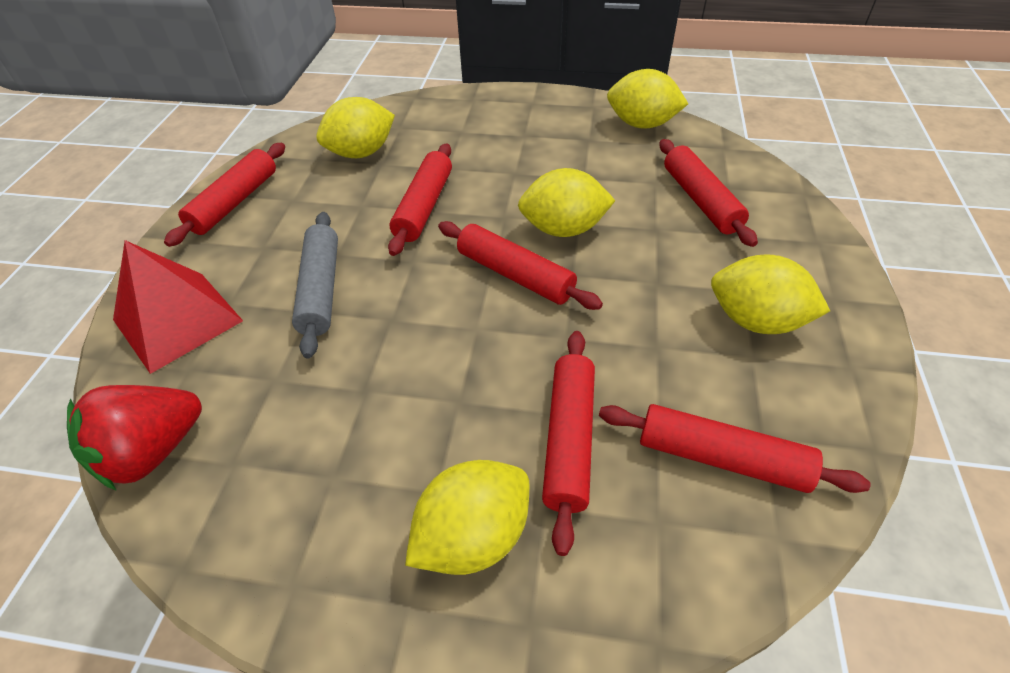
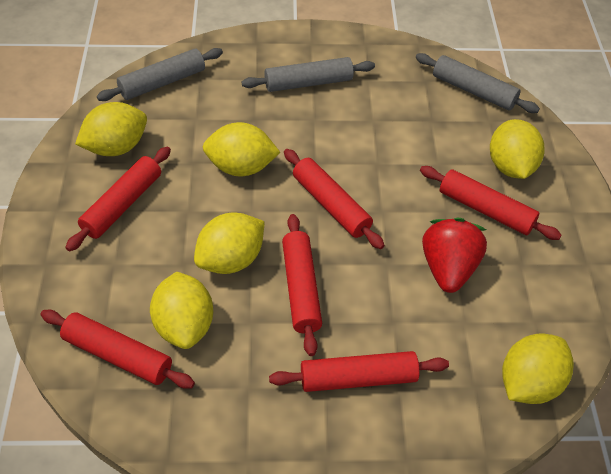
grey rolling pin: 1 -> 3
red pyramid: 1 -> 0
yellow lemon: 5 -> 6

